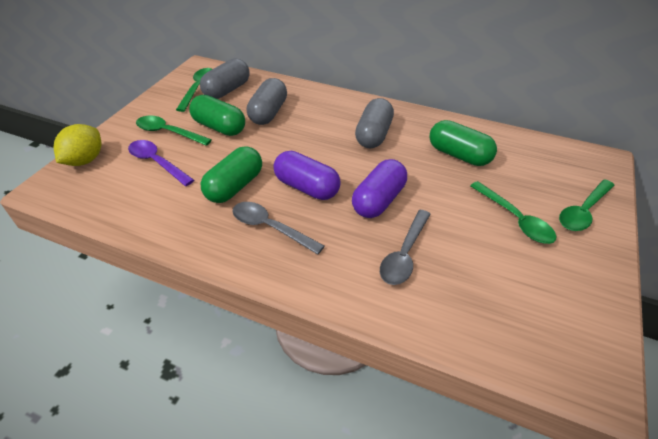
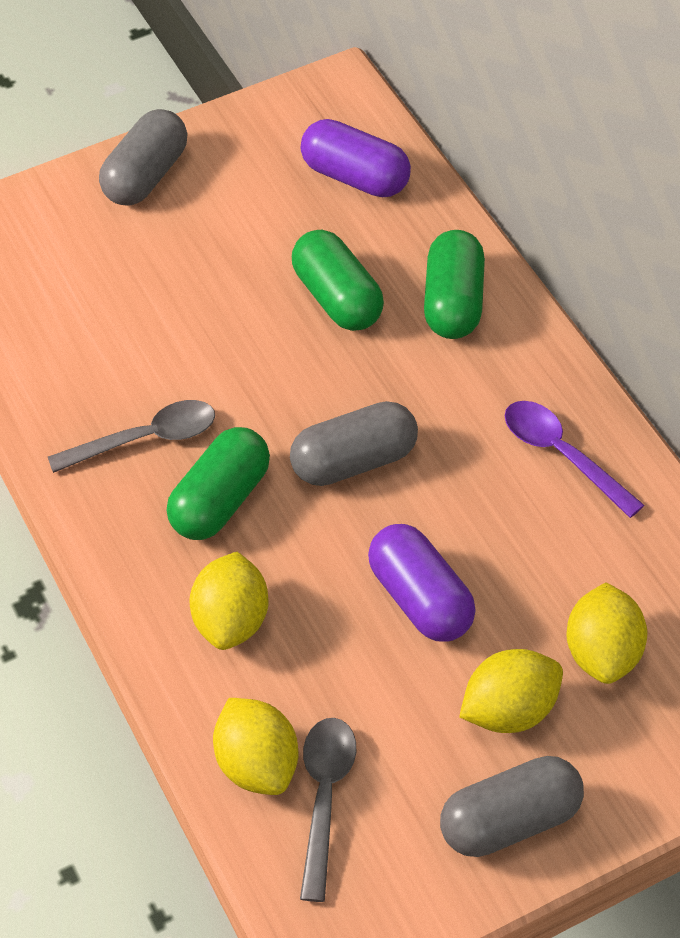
green spoon: 4 -> 0
yellow lemon: 1 -> 4

